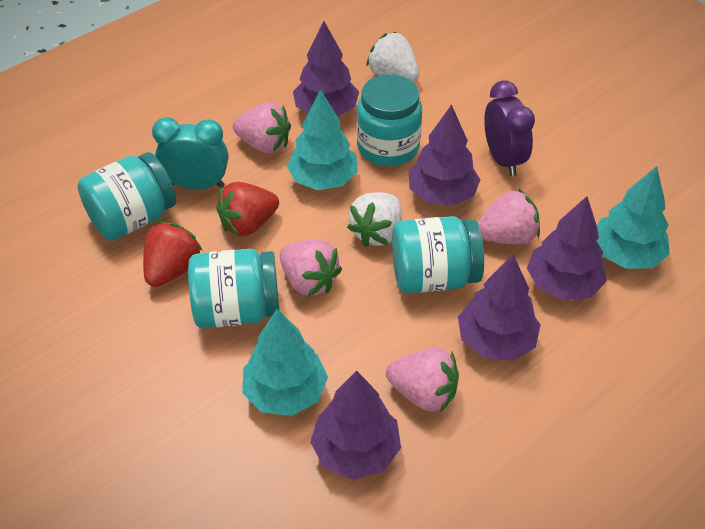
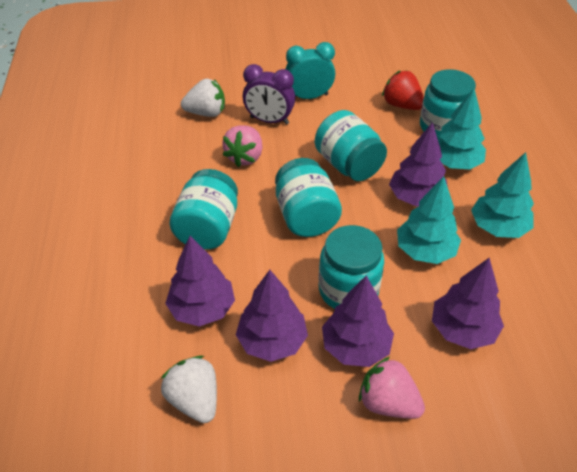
pink strawberry: 4 -> 2
red strawberry: 2 -> 1
turquoise jar: 4 -> 5

